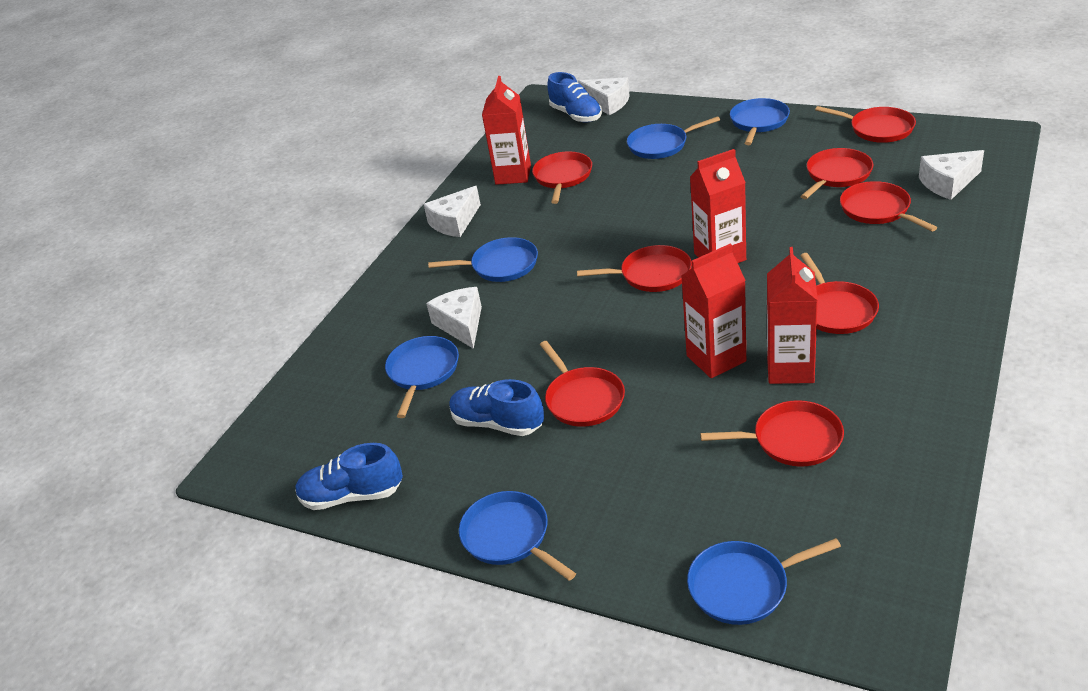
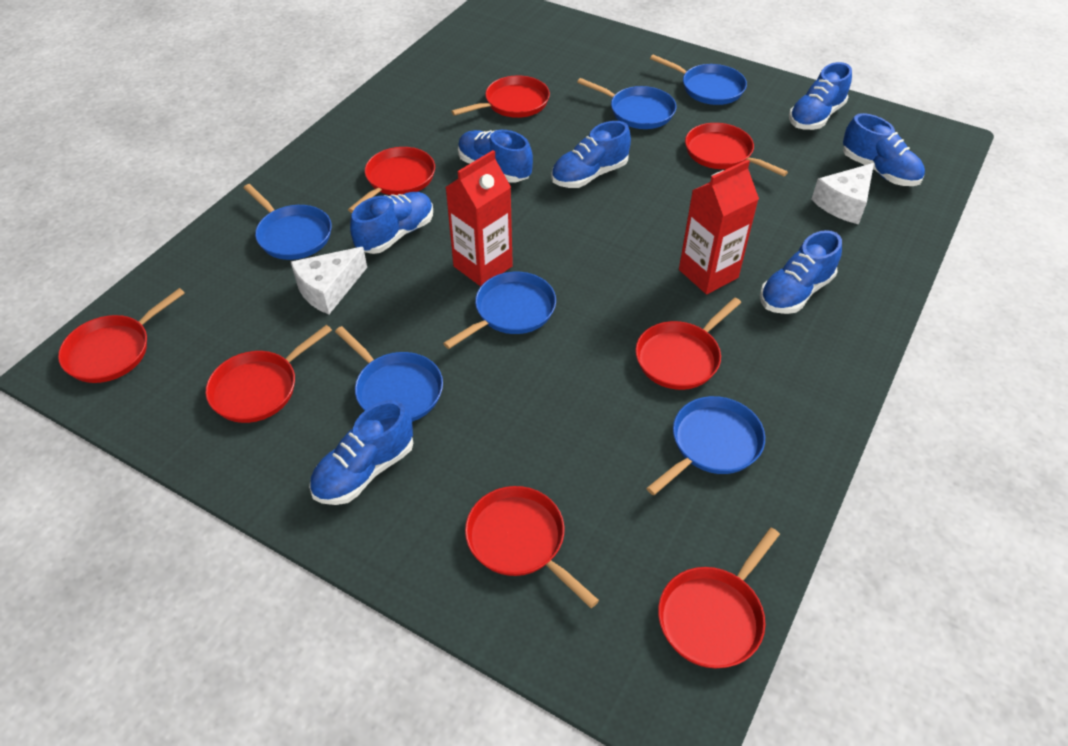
blue shoe: 3 -> 7
red carton: 4 -> 2
white cheese: 4 -> 2

